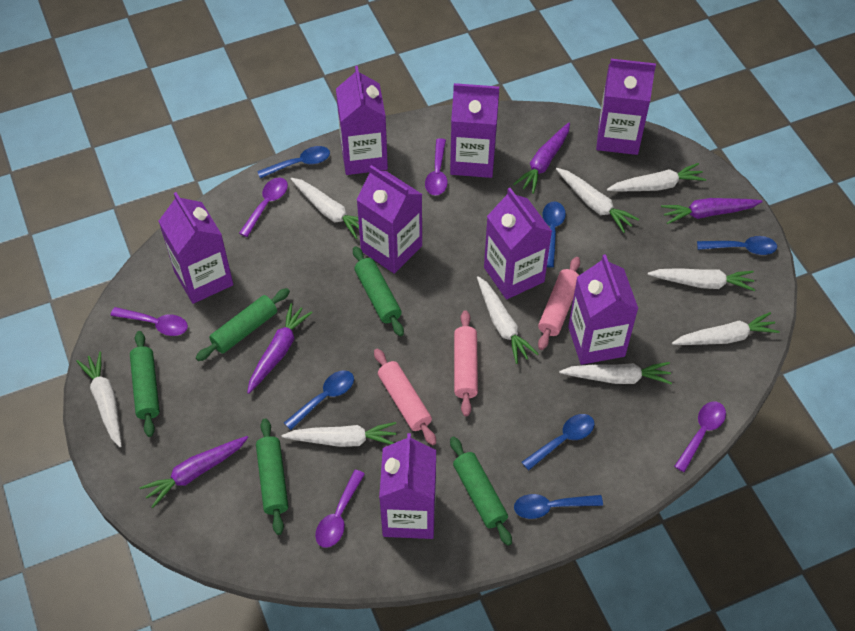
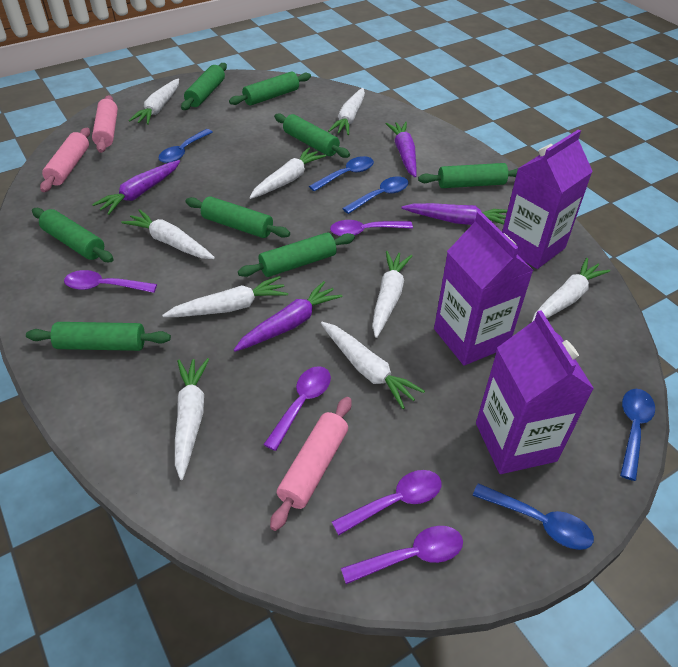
blue spoon: 6 -> 5
green rolling pin: 5 -> 8
purple carton: 8 -> 3

